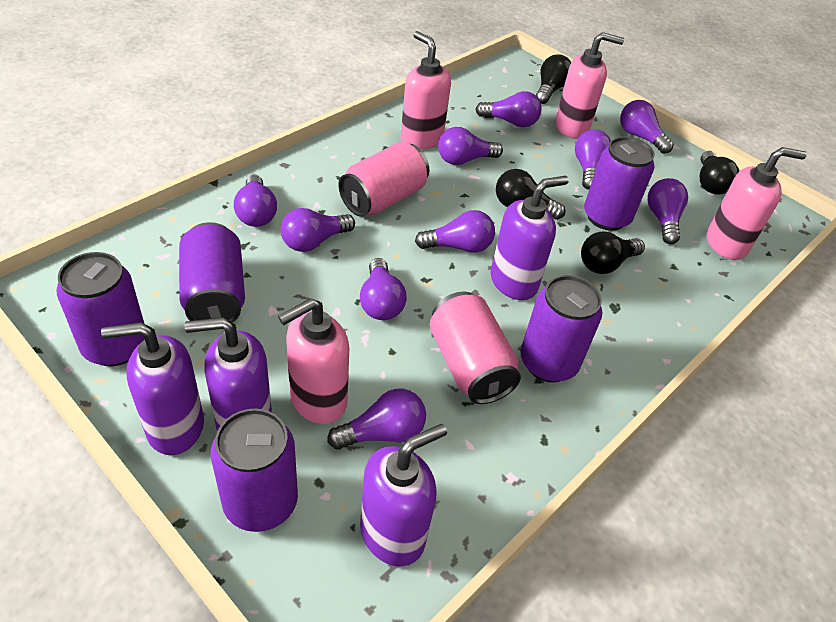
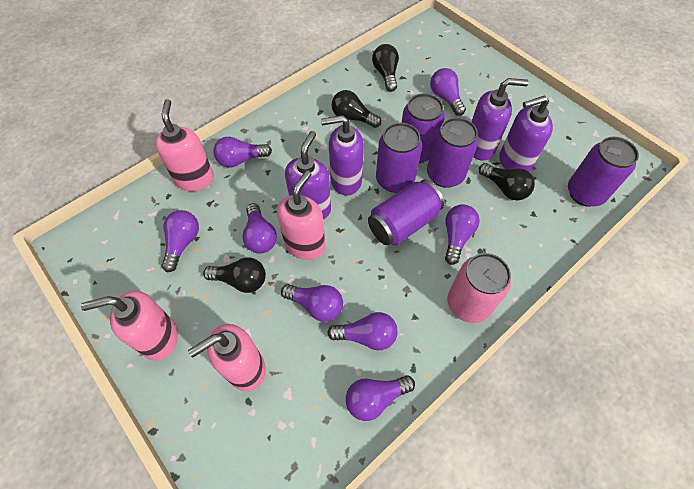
pink can: 2 -> 1
purple light bulb: 10 -> 8

